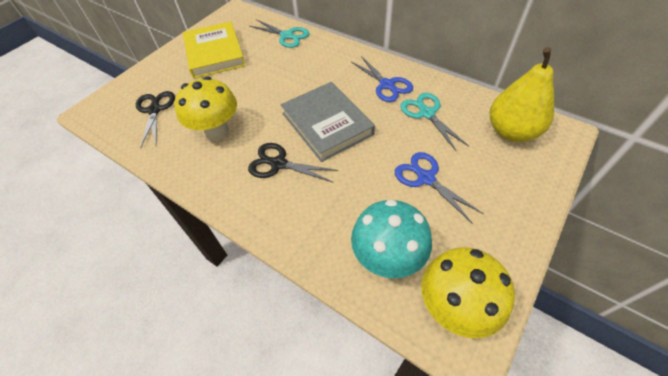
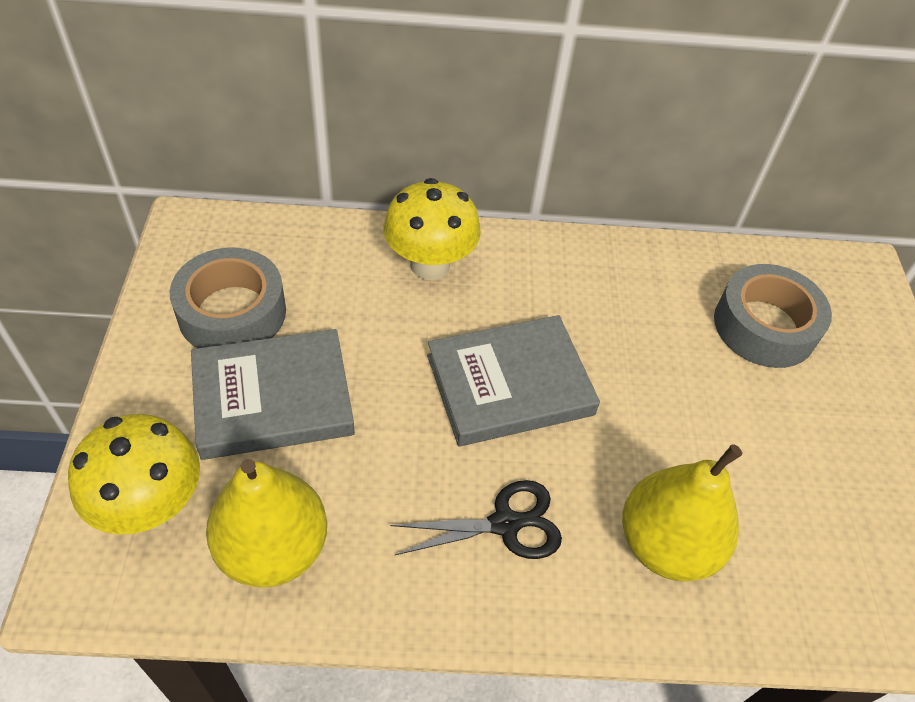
black scissors: 2 -> 1
blue scissors: 2 -> 0
grey book: 1 -> 2
grey tape: 0 -> 2
turquoise mushroom: 1 -> 0
turquoise scissors: 2 -> 0
yellow book: 1 -> 0
yellow pear: 1 -> 2

